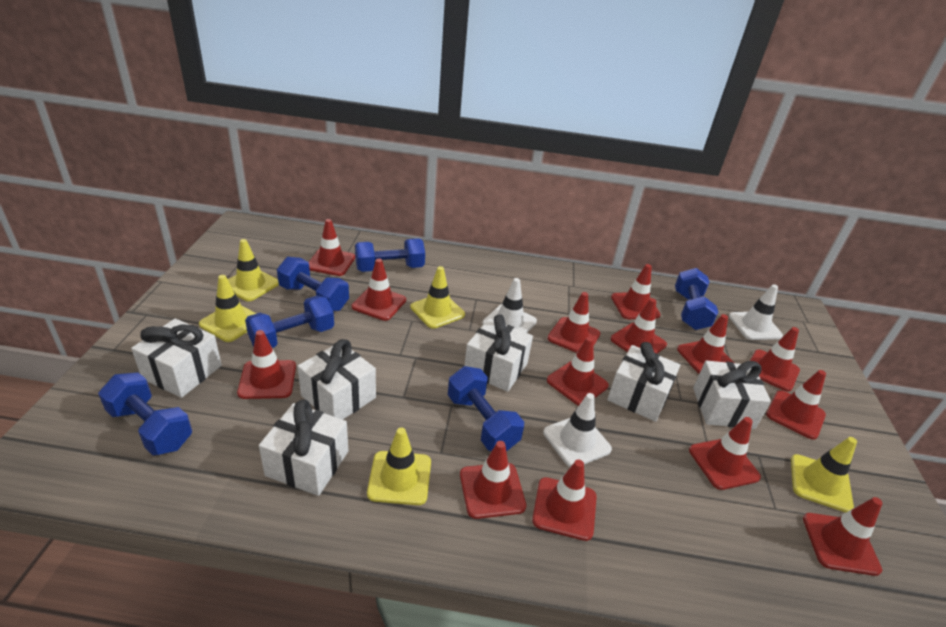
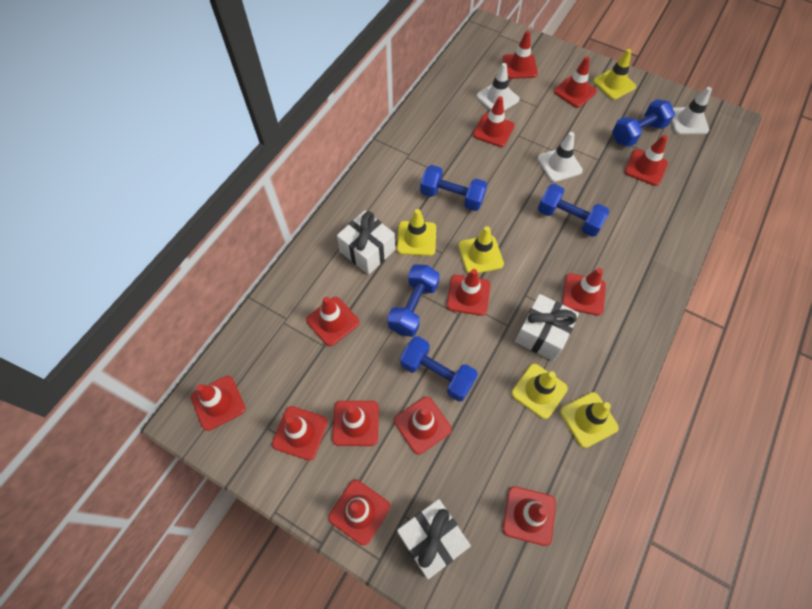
blue dumbbell: 6 -> 5
red traffic cone: 14 -> 13
white gift: 6 -> 3

